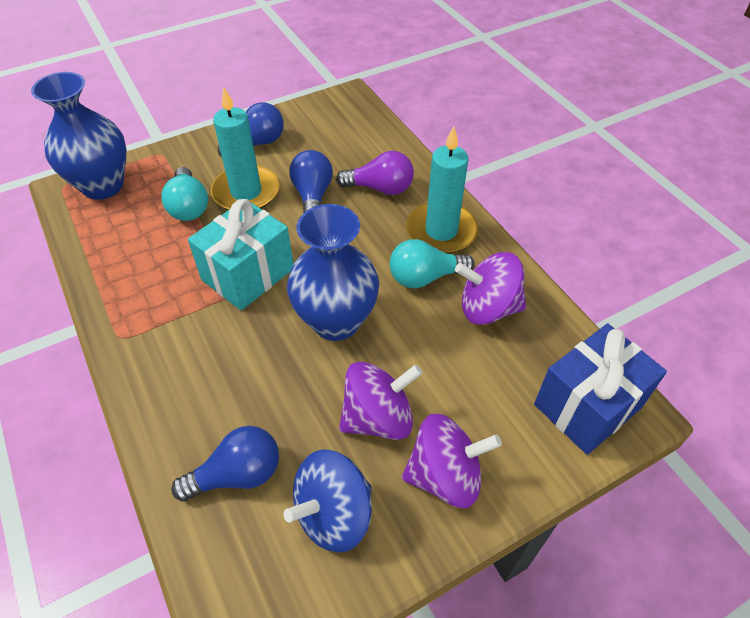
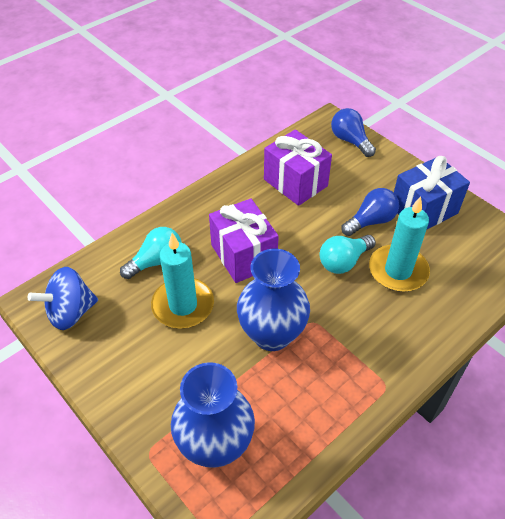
blue light bulb: 3 -> 2
purple gift: 0 -> 2
purple light bulb: 1 -> 0
purple spinning top: 3 -> 0
turquoise gift: 1 -> 0

